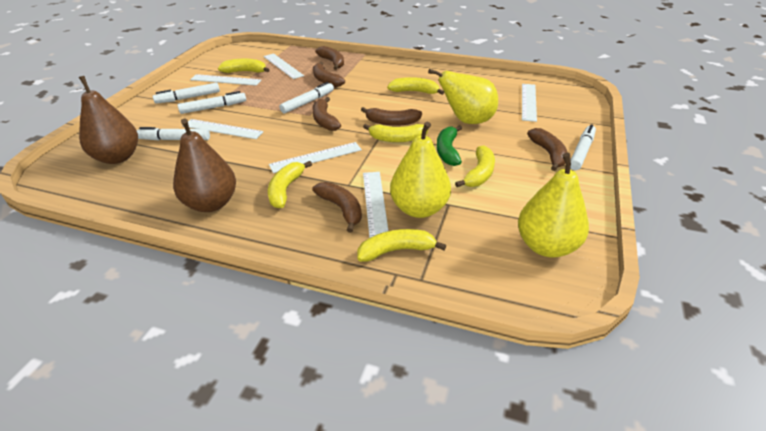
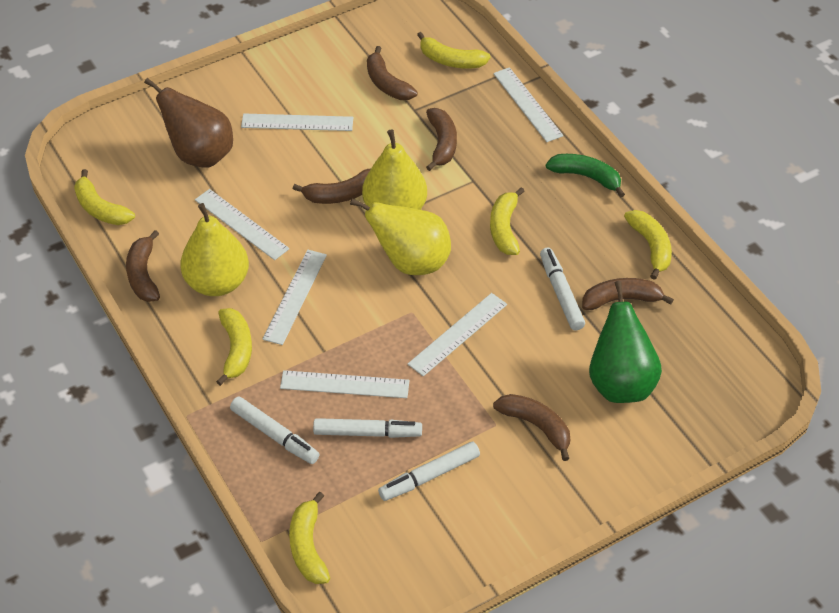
brown pear: 2 -> 1
green pear: 0 -> 1
white marker: 5 -> 4

